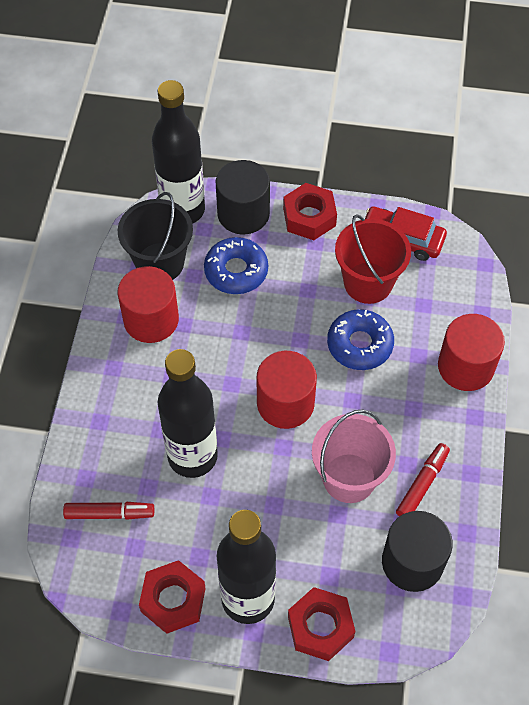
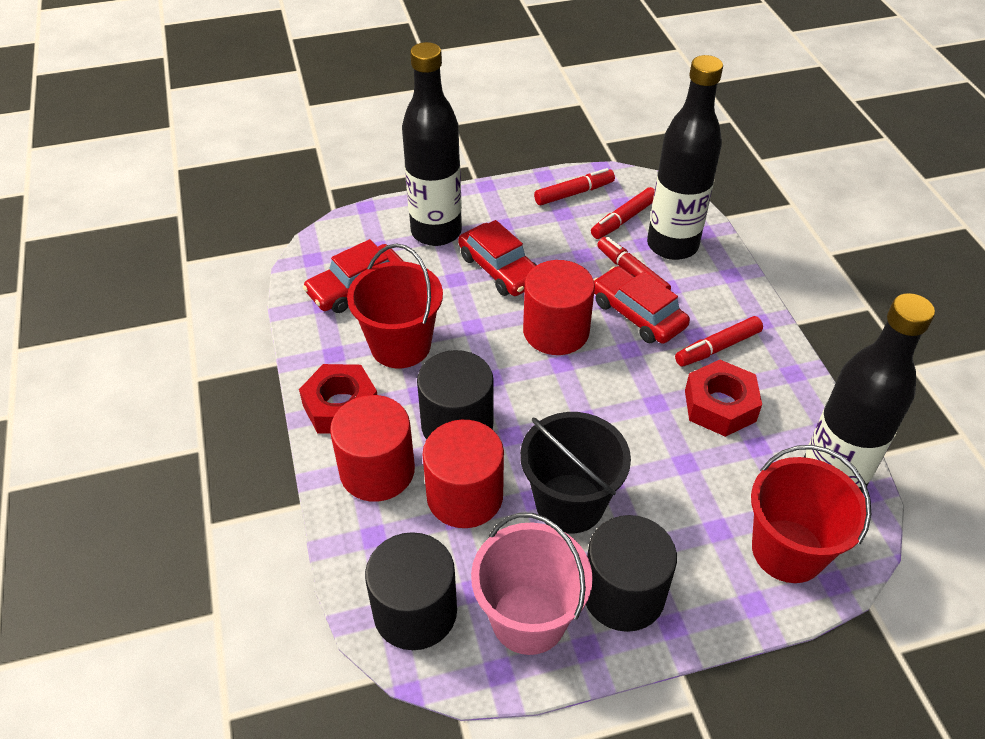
black cylinder: 2 -> 3
blue donut: 2 -> 0
red bucket: 1 -> 2
red car: 1 -> 3
red marker: 2 -> 4
red nut: 3 -> 2

